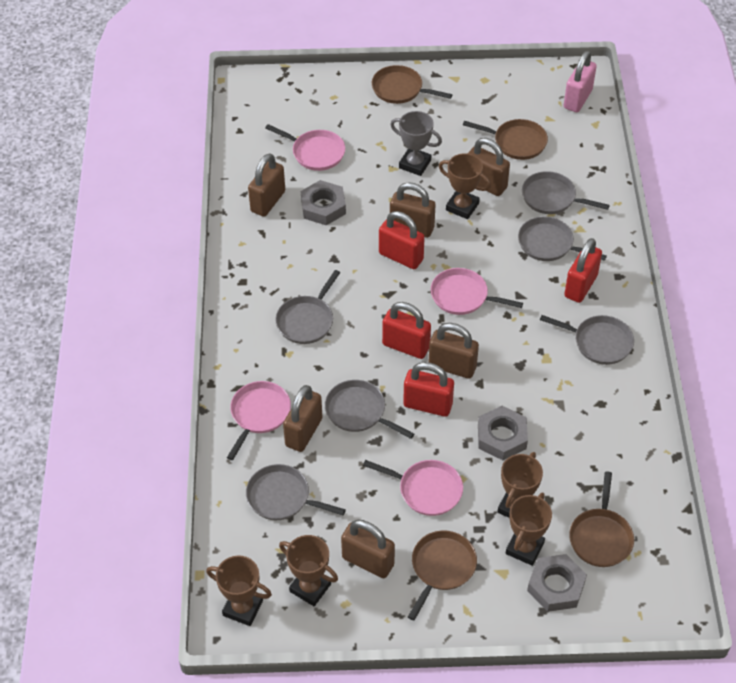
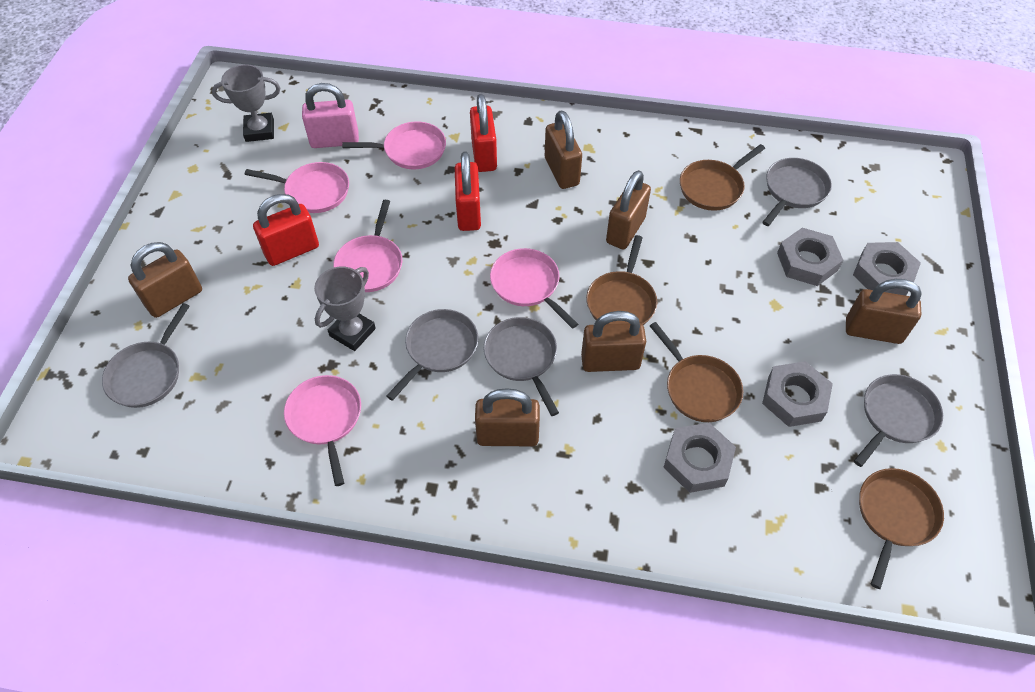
brown trophy: 5 -> 0
grey nut: 3 -> 4
grey pan: 6 -> 5
grey trophy: 1 -> 2
pink pan: 4 -> 5
red padlock: 4 -> 3

